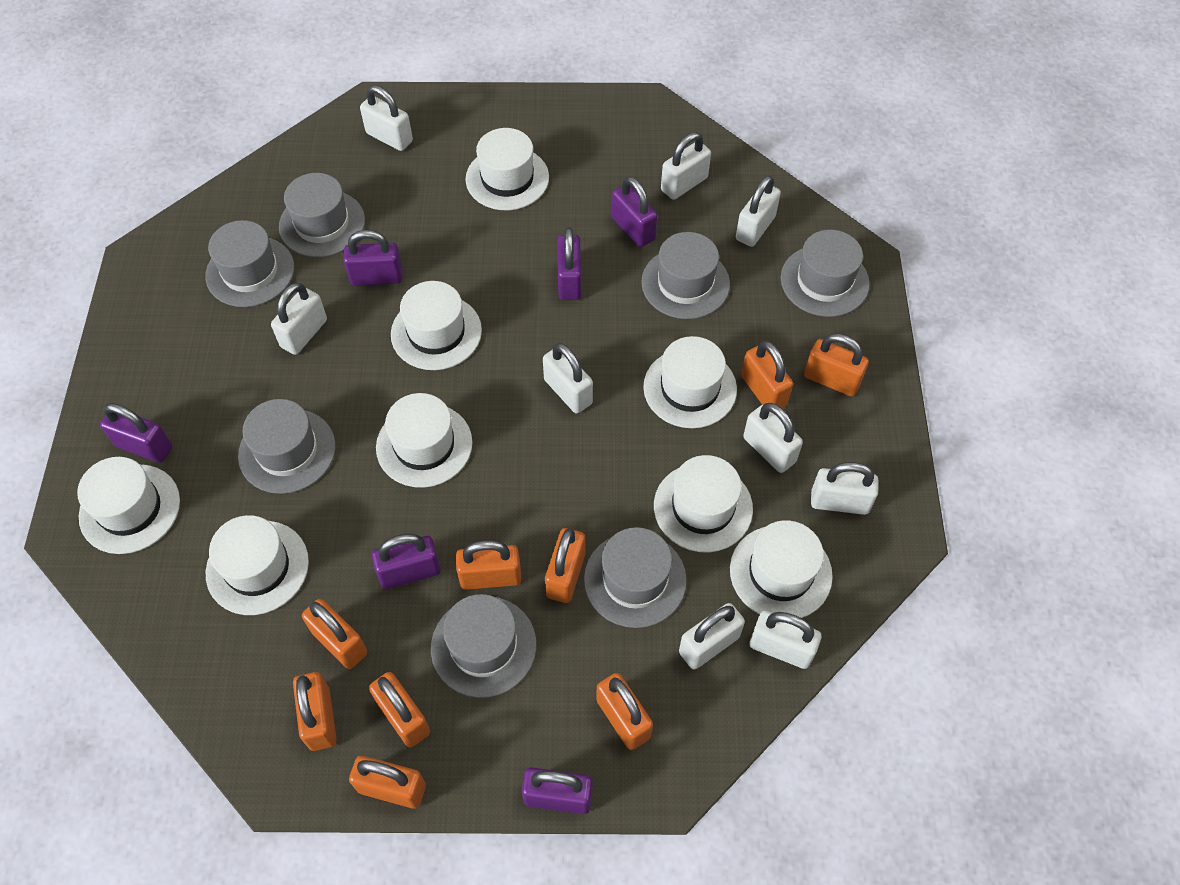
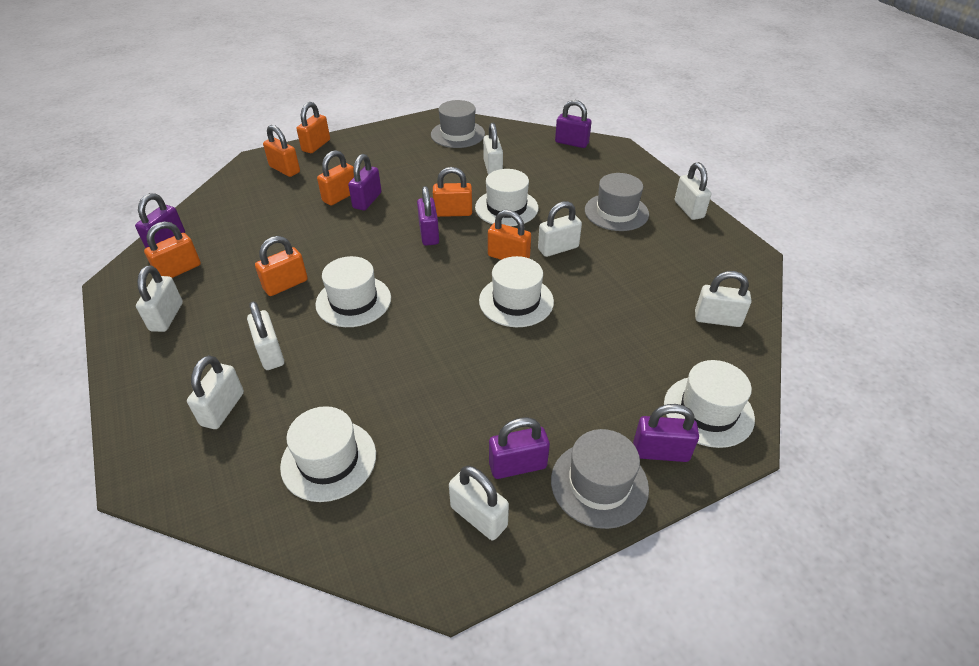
grey hat: 7 -> 3
orange padlock: 9 -> 7
white hat: 8 -> 5
white padlock: 9 -> 8

